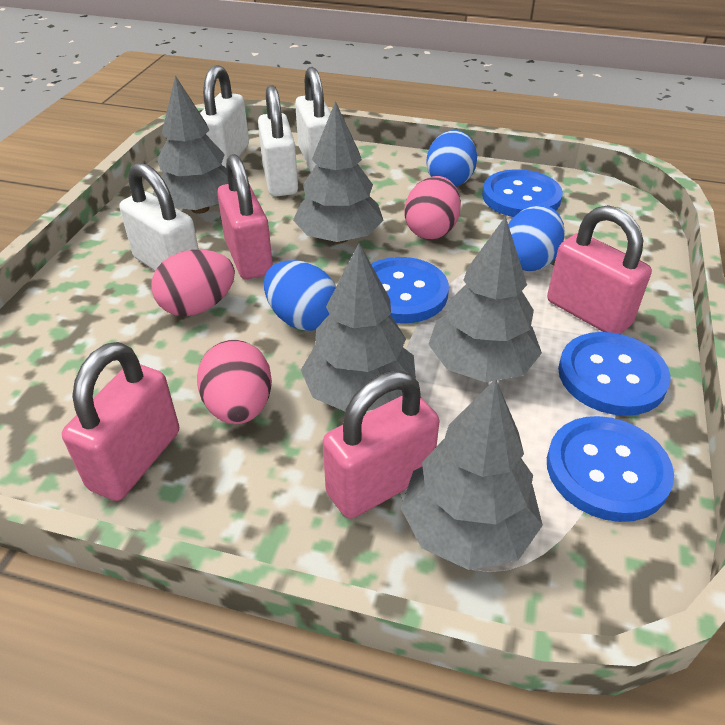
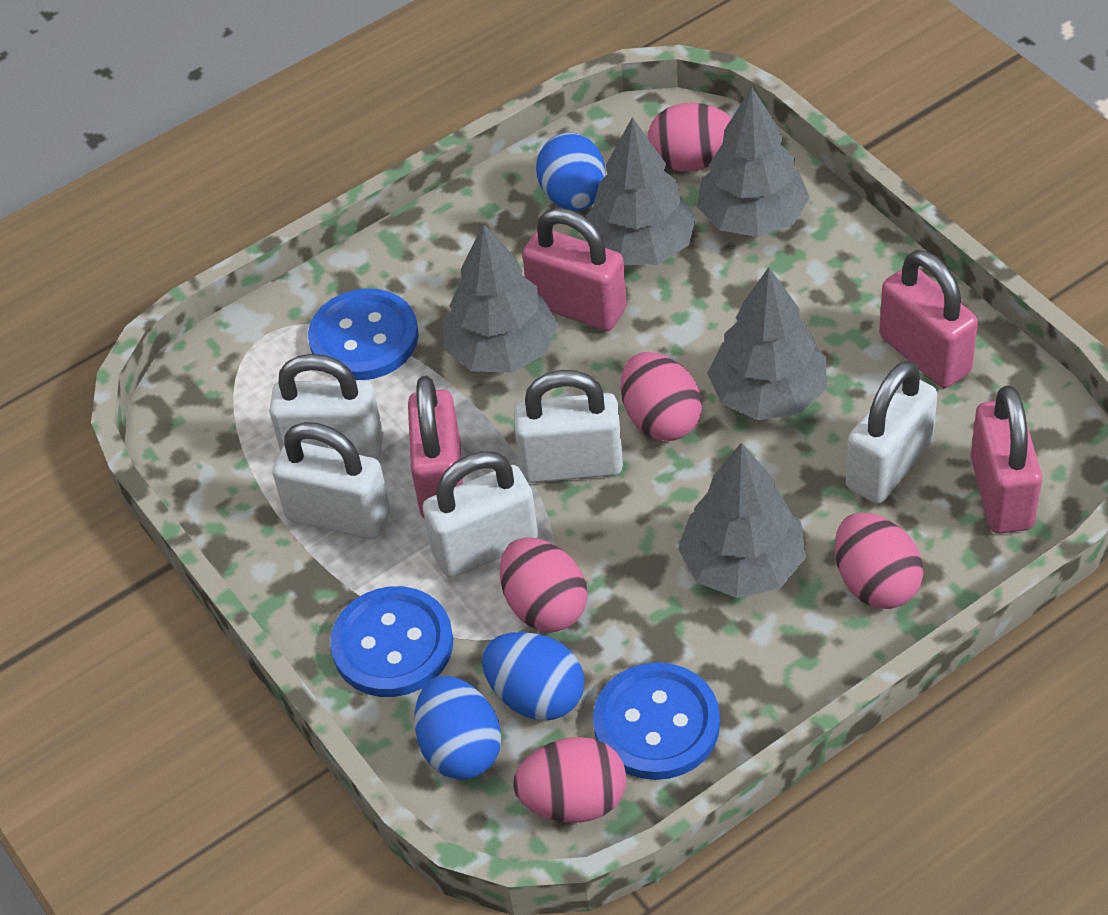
blue button: 4 -> 3
pink egg: 3 -> 5
white padlock: 4 -> 5

